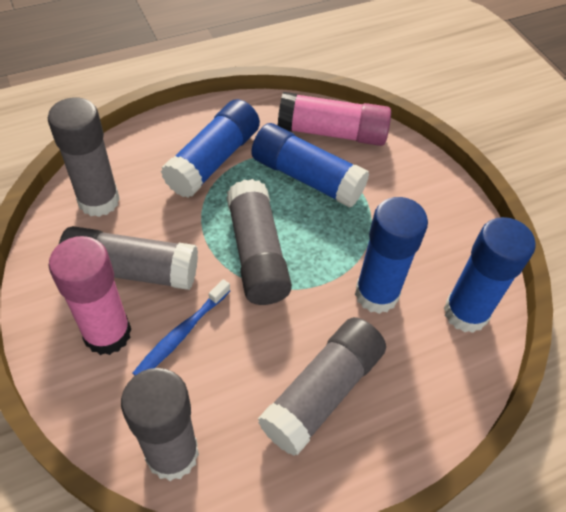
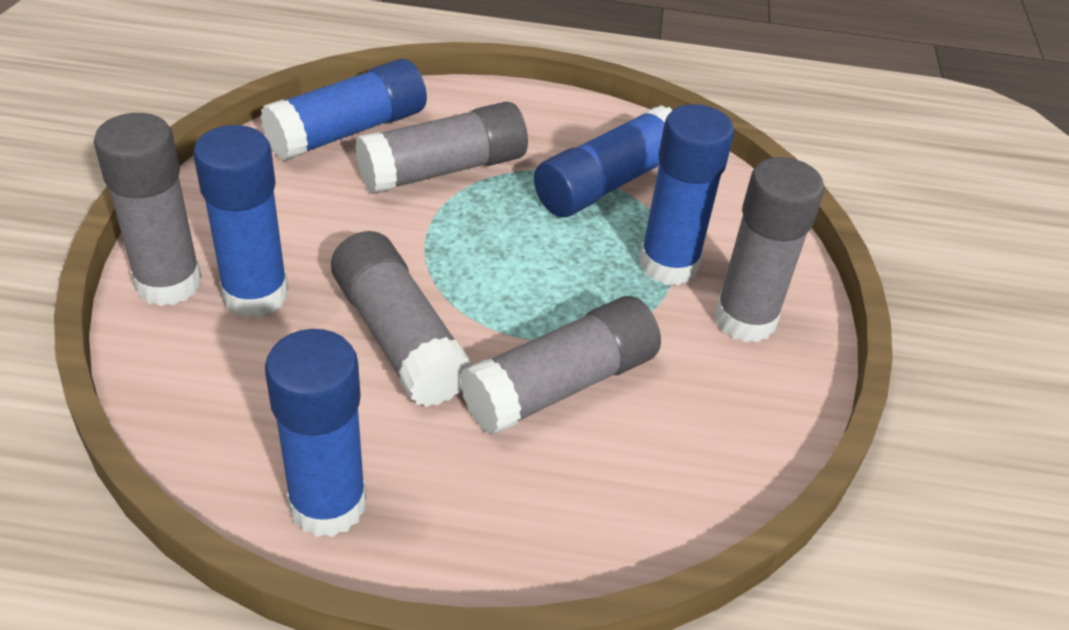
blue glue stick: 4 -> 5
blue toothbrush: 1 -> 0
pink glue stick: 2 -> 0

